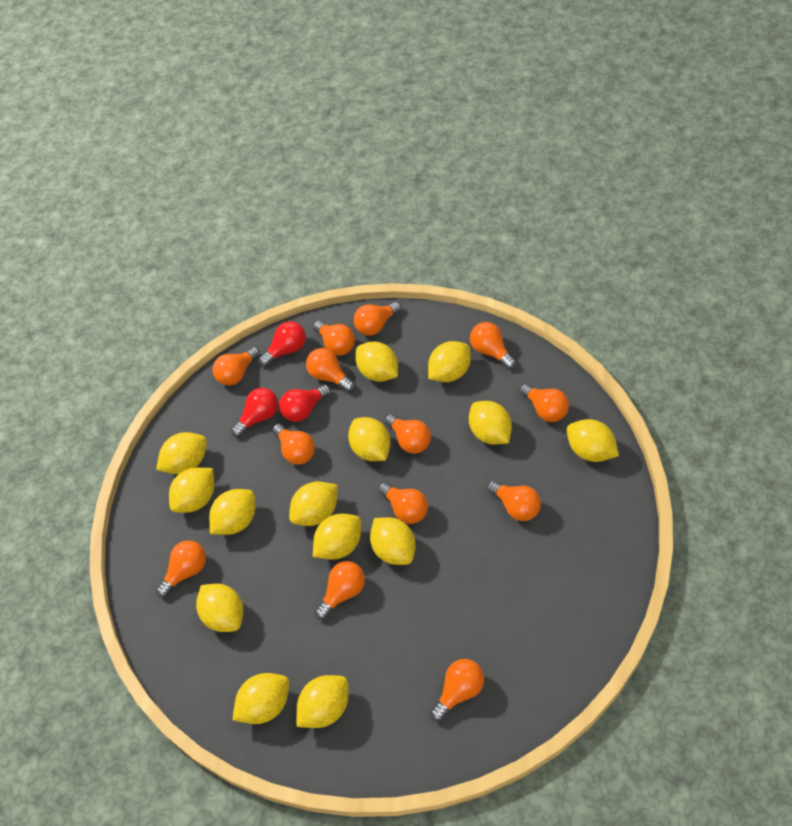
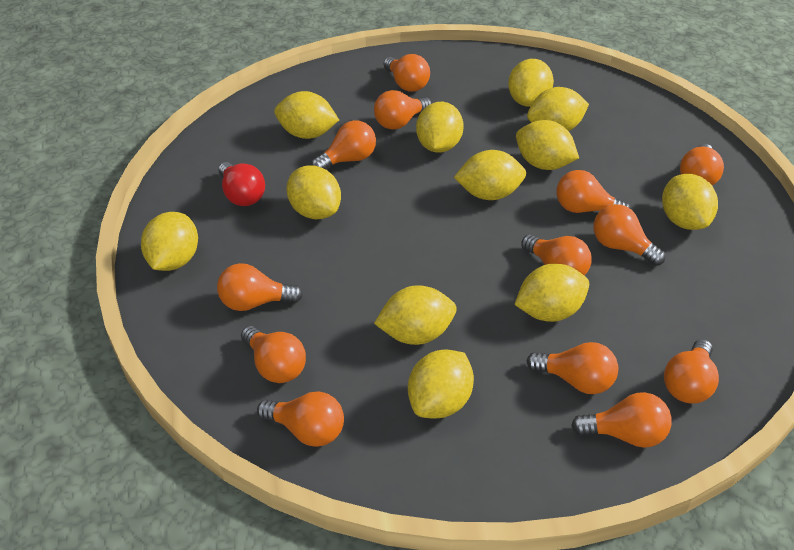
red light bulb: 3 -> 1
yellow lemon: 14 -> 12

